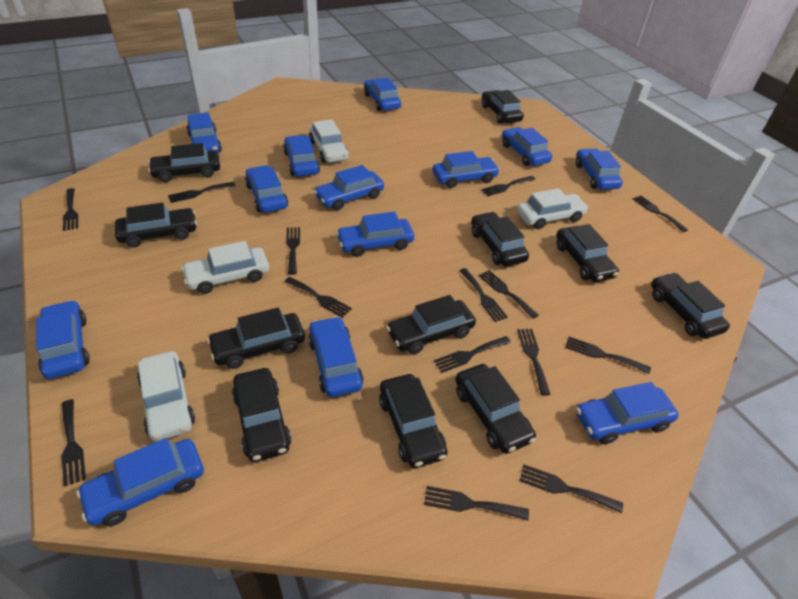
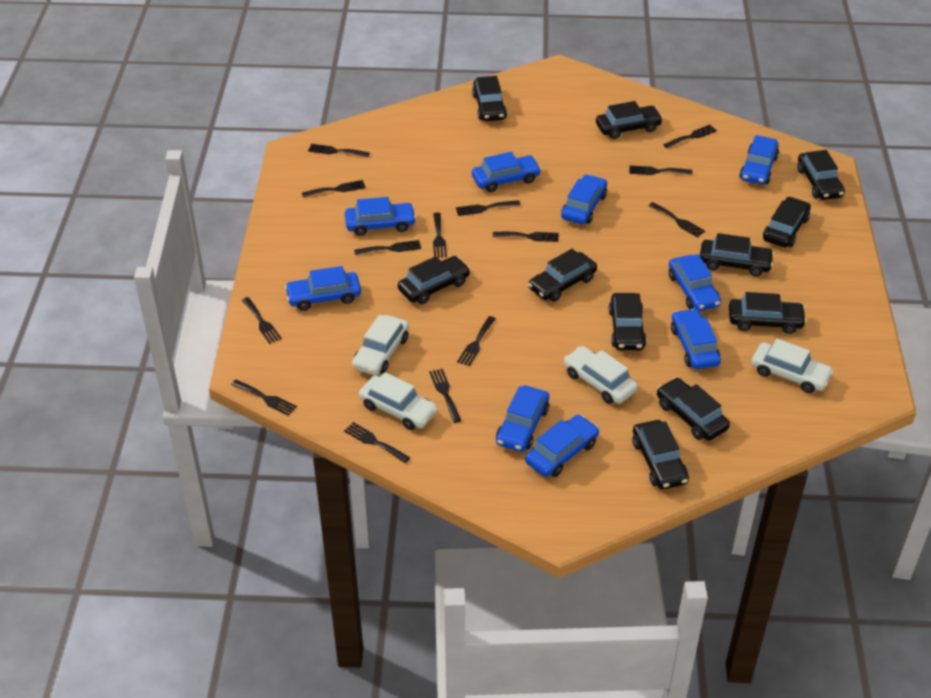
blue car: 13 -> 9

